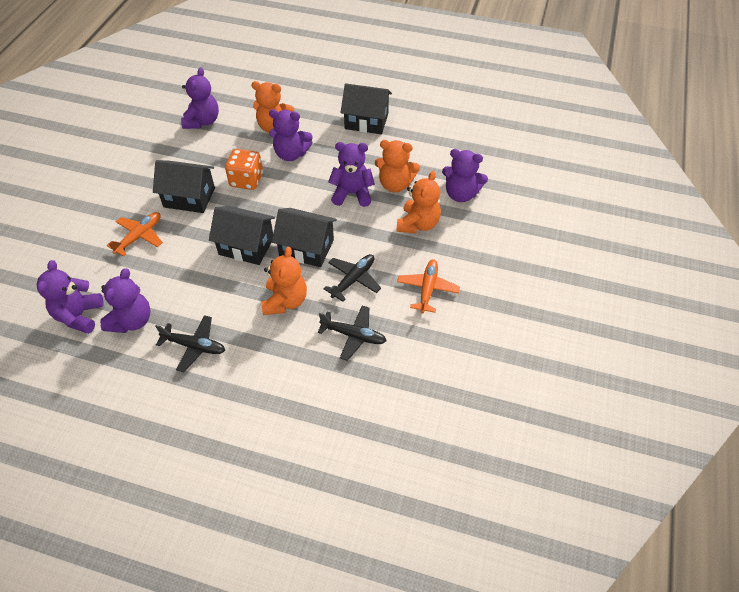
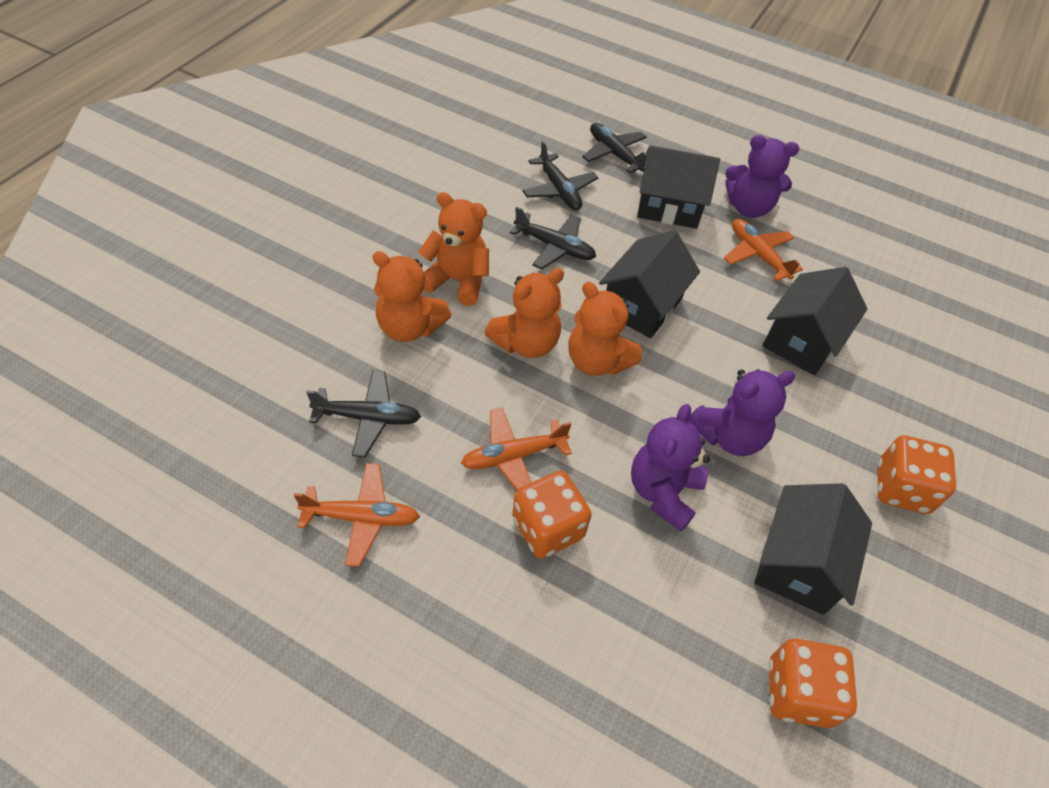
black plane: 3 -> 4
orange dice: 1 -> 3
orange plane: 2 -> 3
purple teddy bear: 6 -> 3

